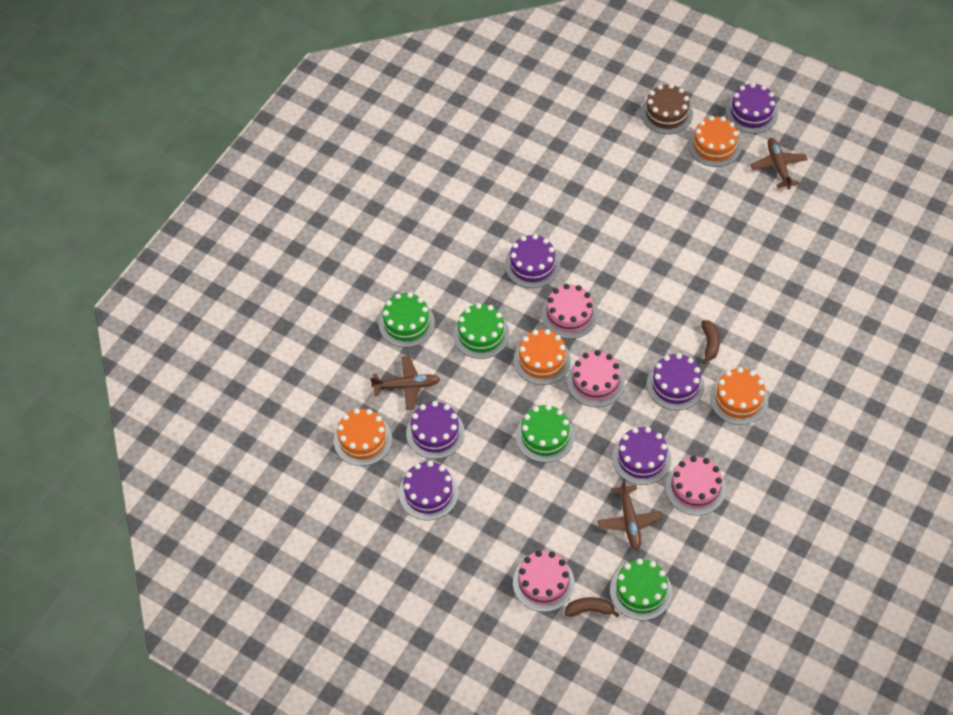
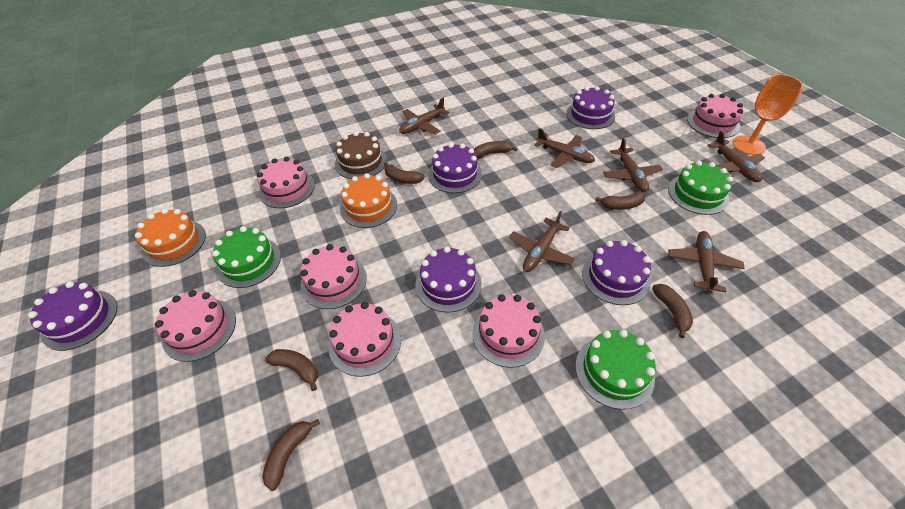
brown banana: 2 -> 6
brown plane: 3 -> 6
green cake: 4 -> 3
orange cake: 4 -> 2
orange goblet: 0 -> 1
pink cake: 4 -> 6
purple cake: 6 -> 5

